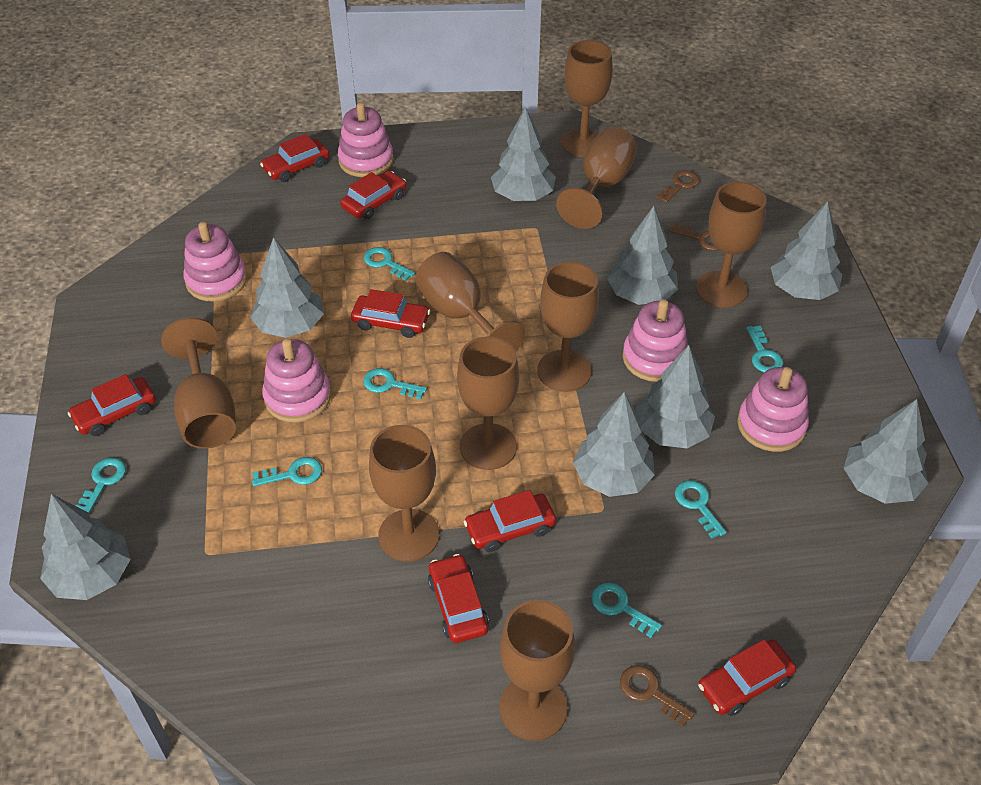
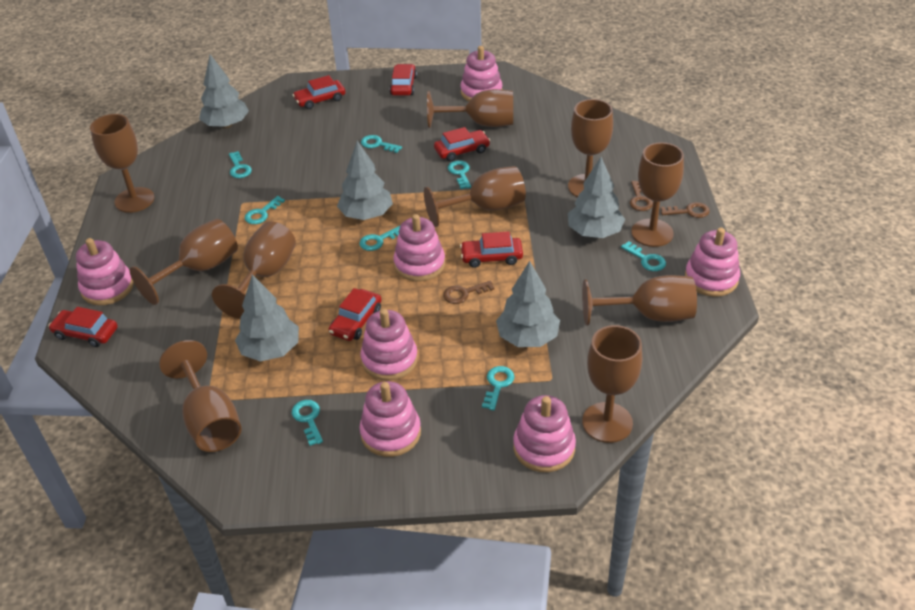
brown goblet: 9 -> 10
grey tree: 8 -> 5
pink stacking toy: 5 -> 7
red car: 7 -> 6
turquoise key: 7 -> 8

